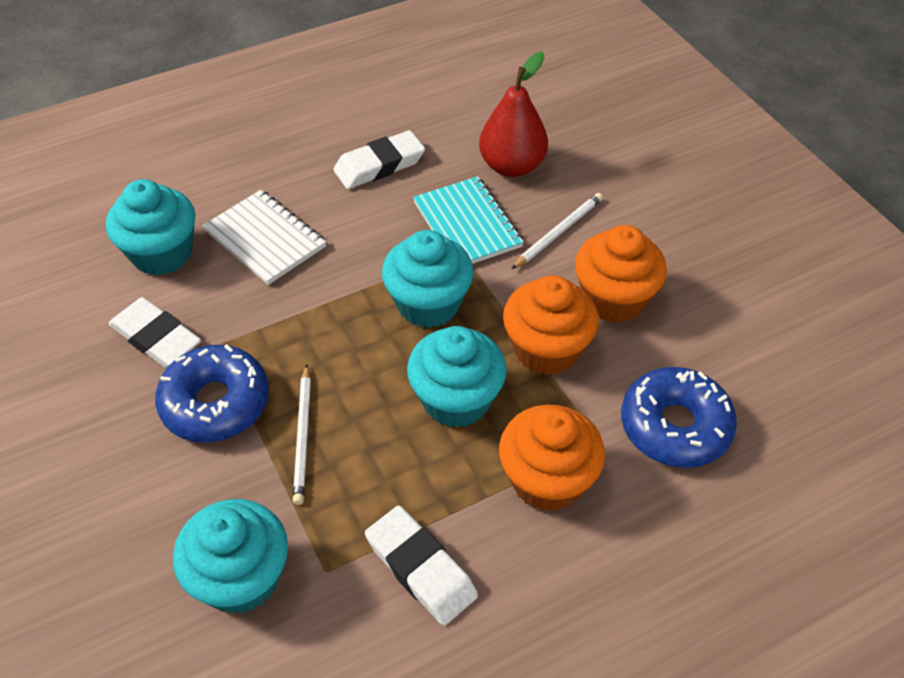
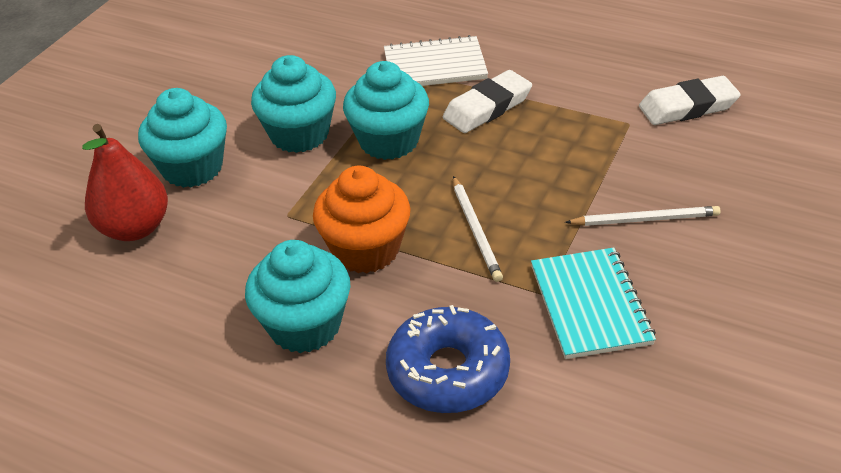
blue donut: 2 -> 1
orange cupcake: 3 -> 1
white eraser: 3 -> 2

